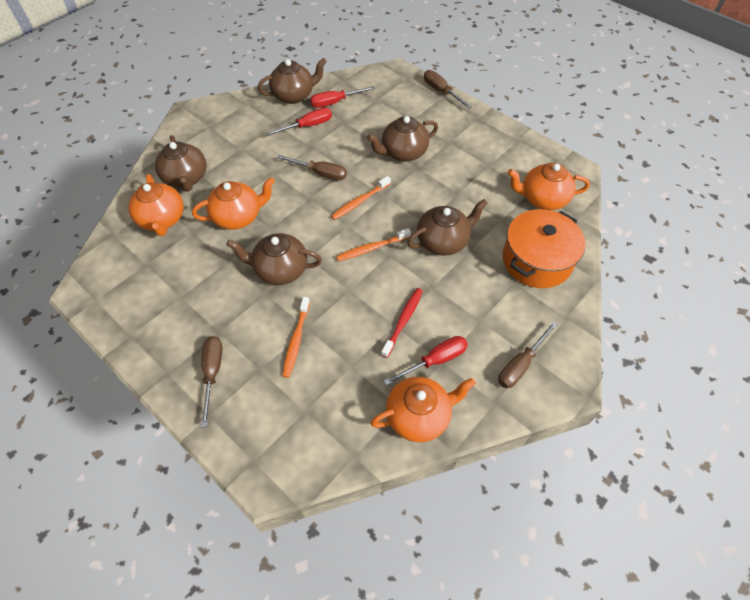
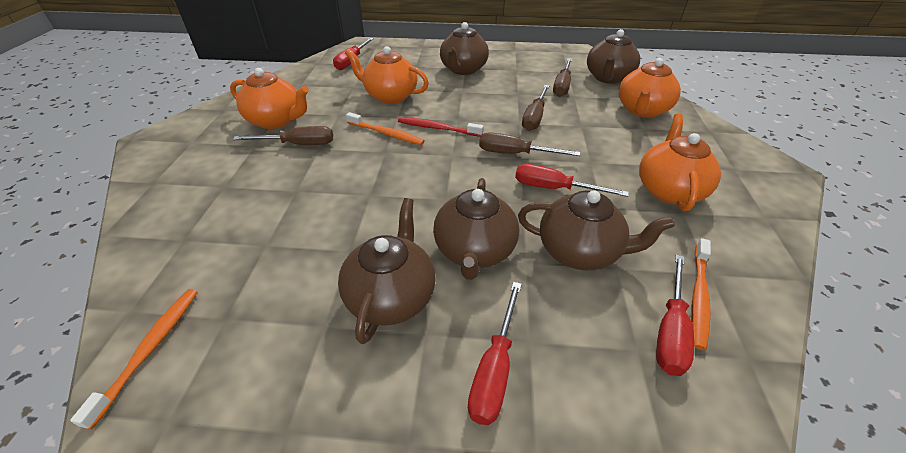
orange pot: 1 -> 0
red screwdriver: 3 -> 4

